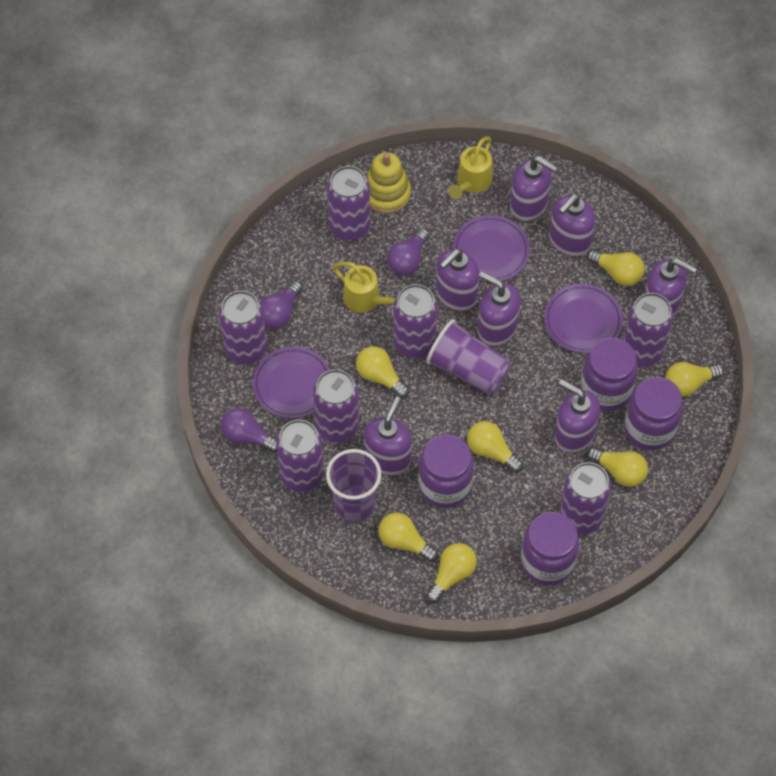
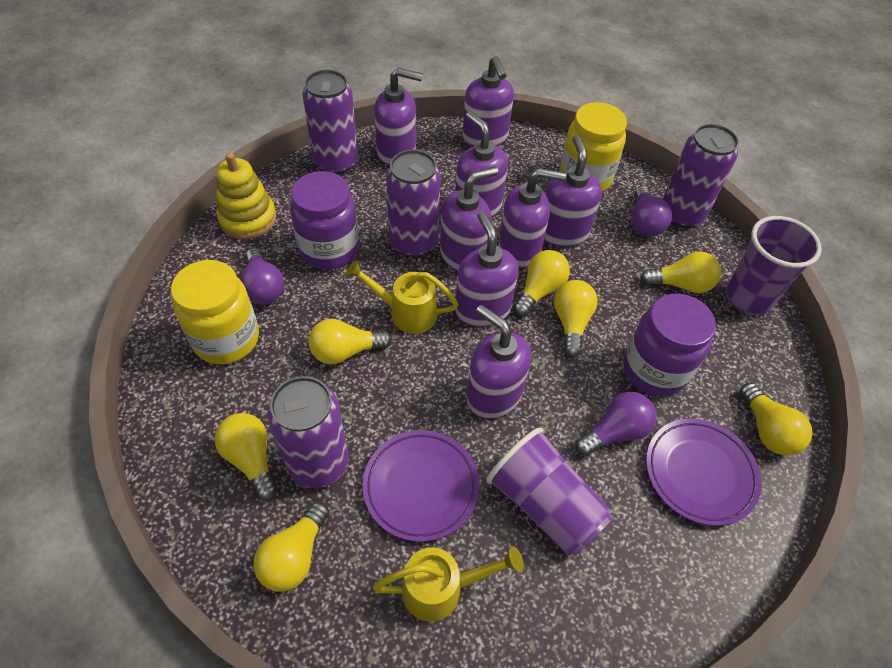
purple can: 7 -> 4
purple jar: 4 -> 2
purple plate: 3 -> 2
purple soap dispenser: 7 -> 8
yellow jar: 0 -> 2

